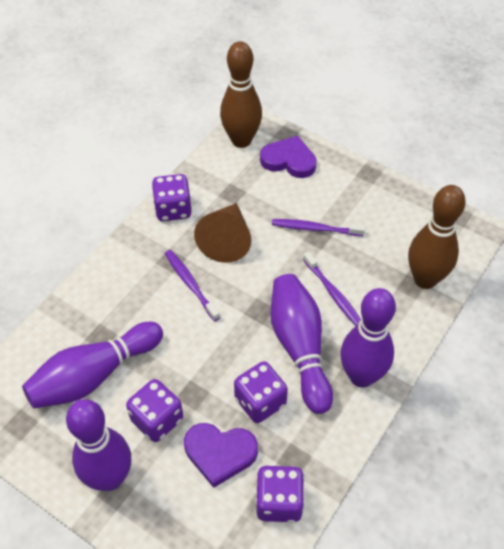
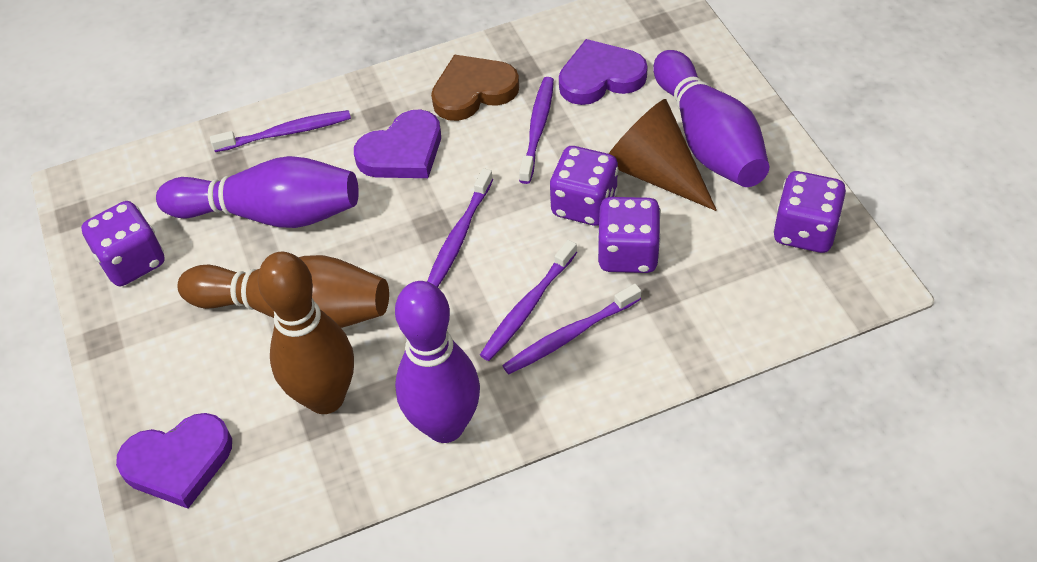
brown heart: 0 -> 1
purple bowling pin: 4 -> 3
purple heart: 2 -> 3
purple toothbrush: 3 -> 5

